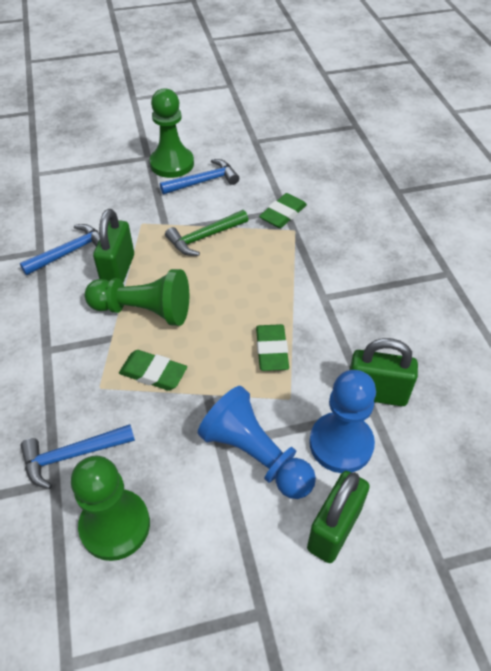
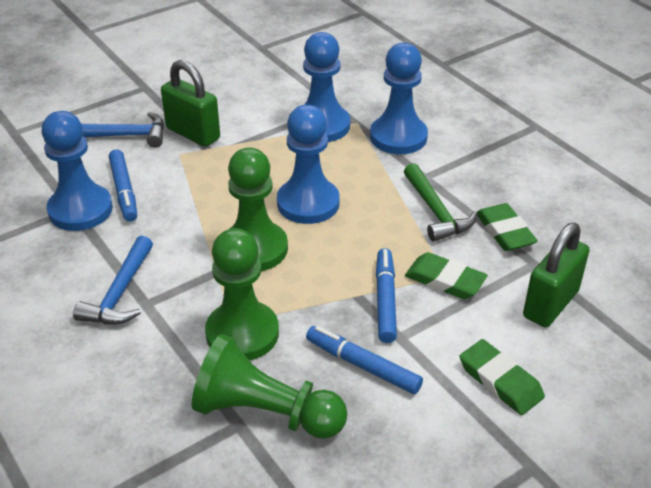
blue hammer: 3 -> 2
blue marker: 0 -> 3
blue pawn: 2 -> 4
green padlock: 3 -> 2

